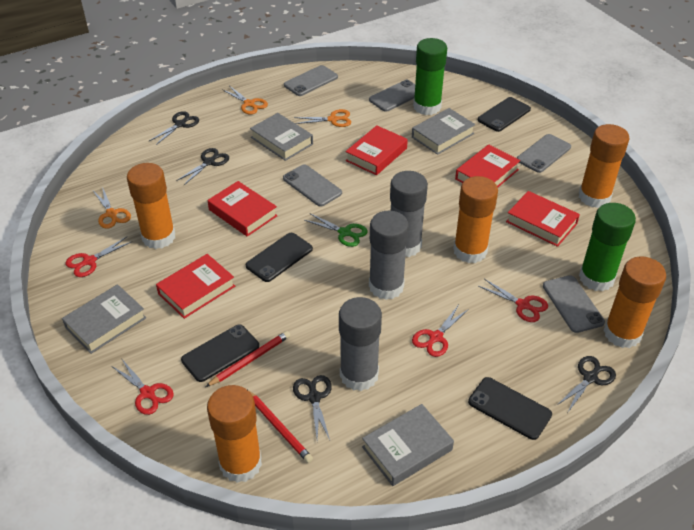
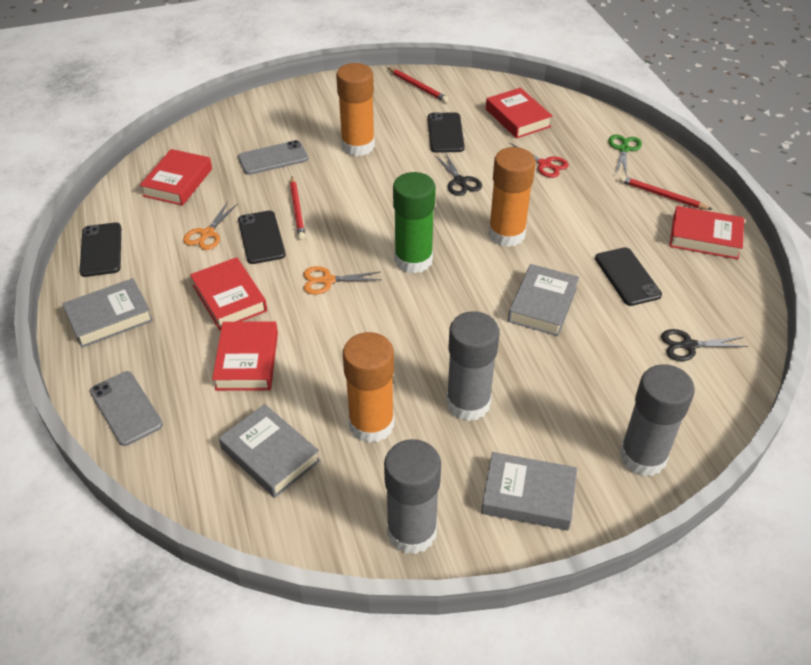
black scissors: 4 -> 2
green glue stick: 2 -> 1
grey phone: 5 -> 2
orange glue stick: 5 -> 3
orange scissors: 3 -> 2
red pencil: 2 -> 3
red scissors: 4 -> 1

